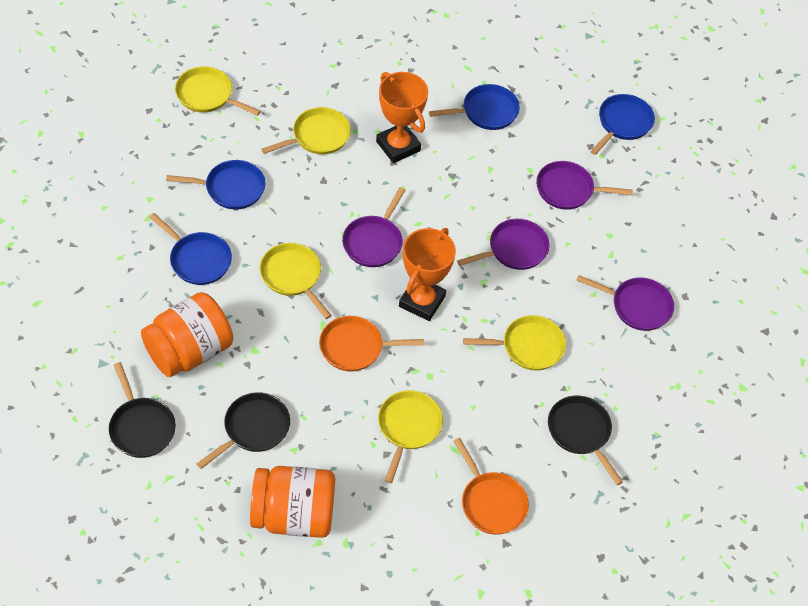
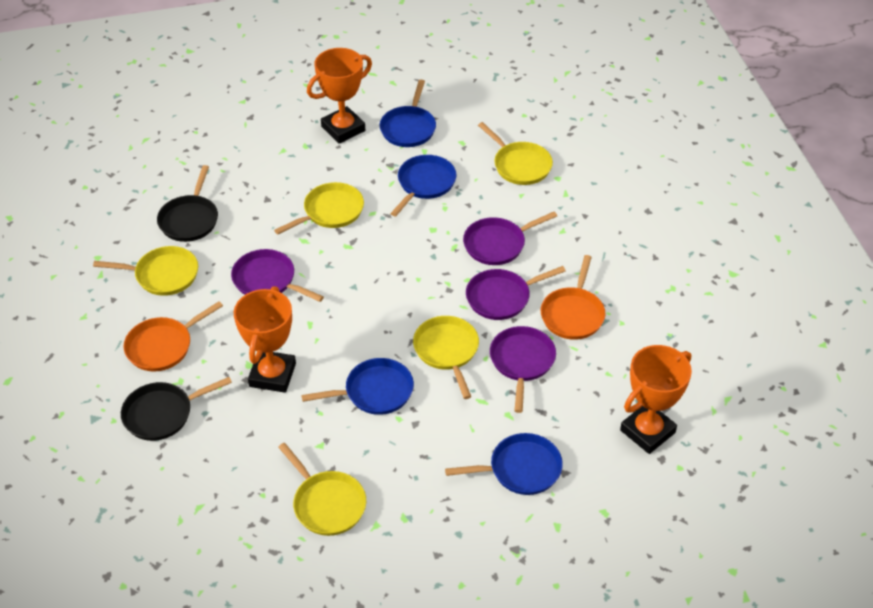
black pan: 3 -> 2
orange jar: 2 -> 0
orange trophy: 2 -> 3

